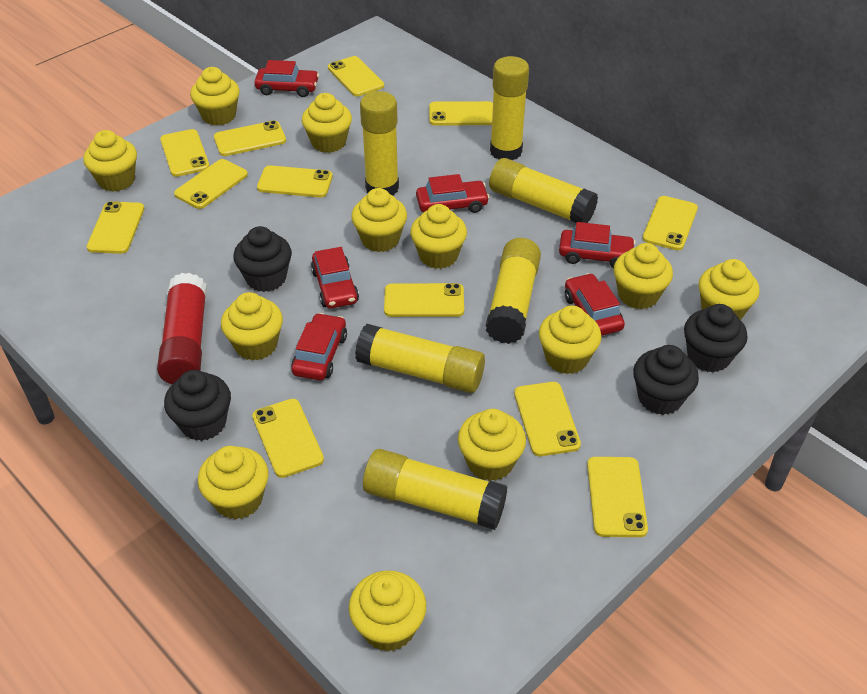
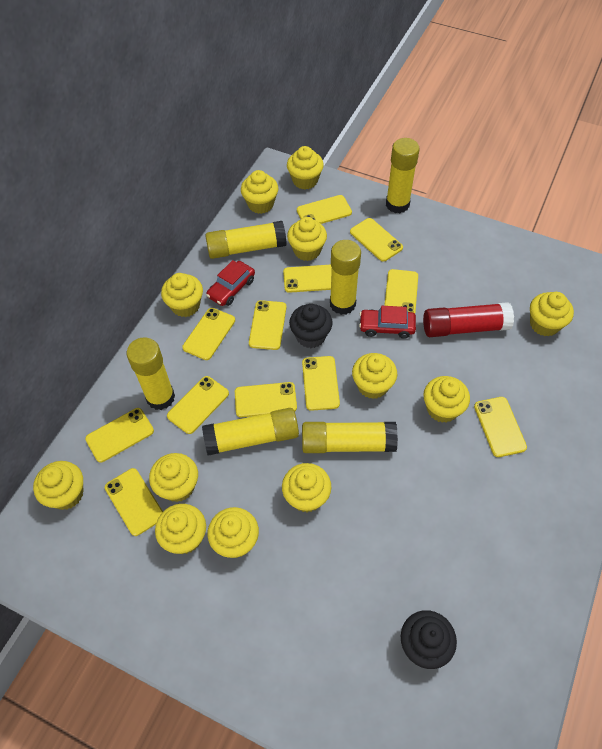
black cupcake: 4 -> 2
red car: 6 -> 2

